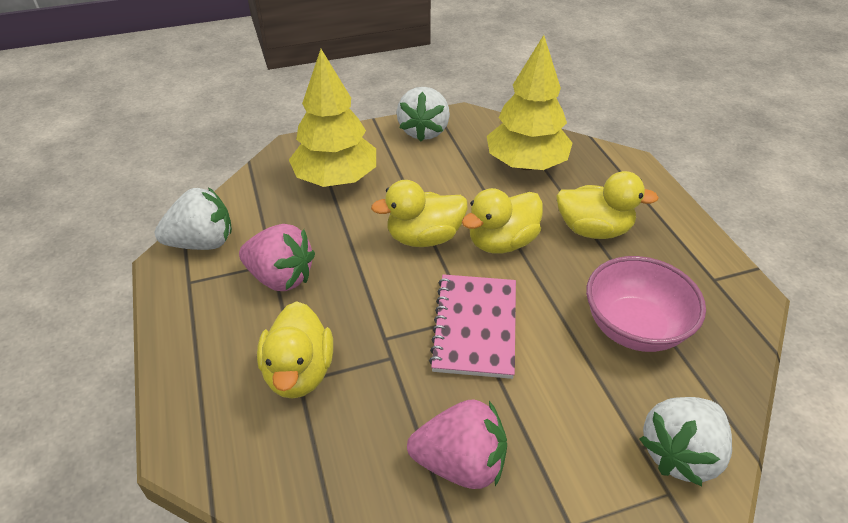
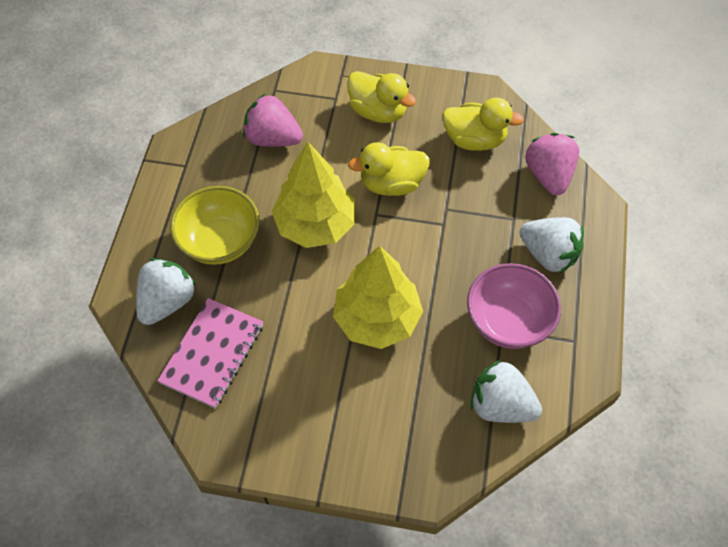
yellow bowl: 0 -> 1
yellow duck: 4 -> 3

